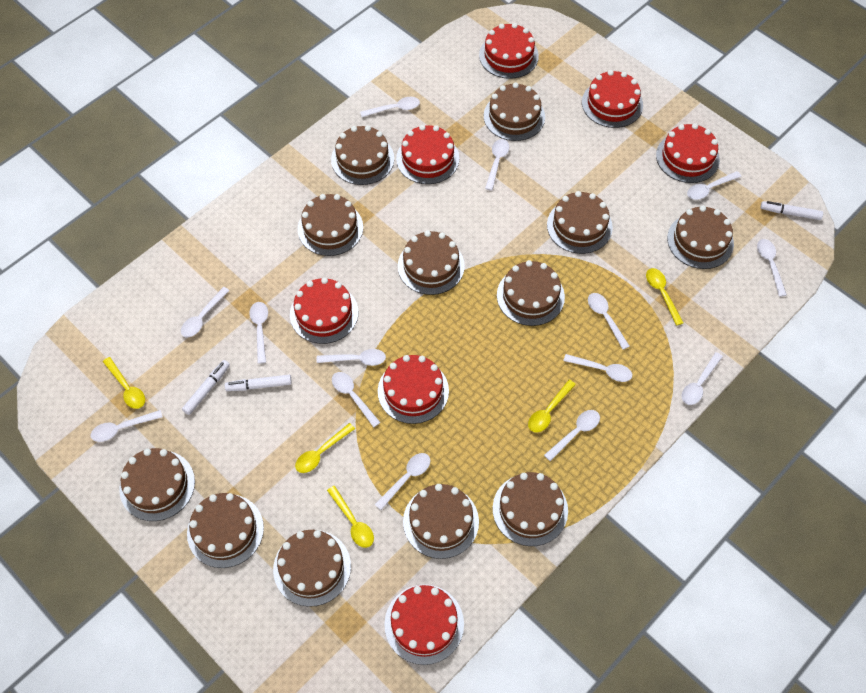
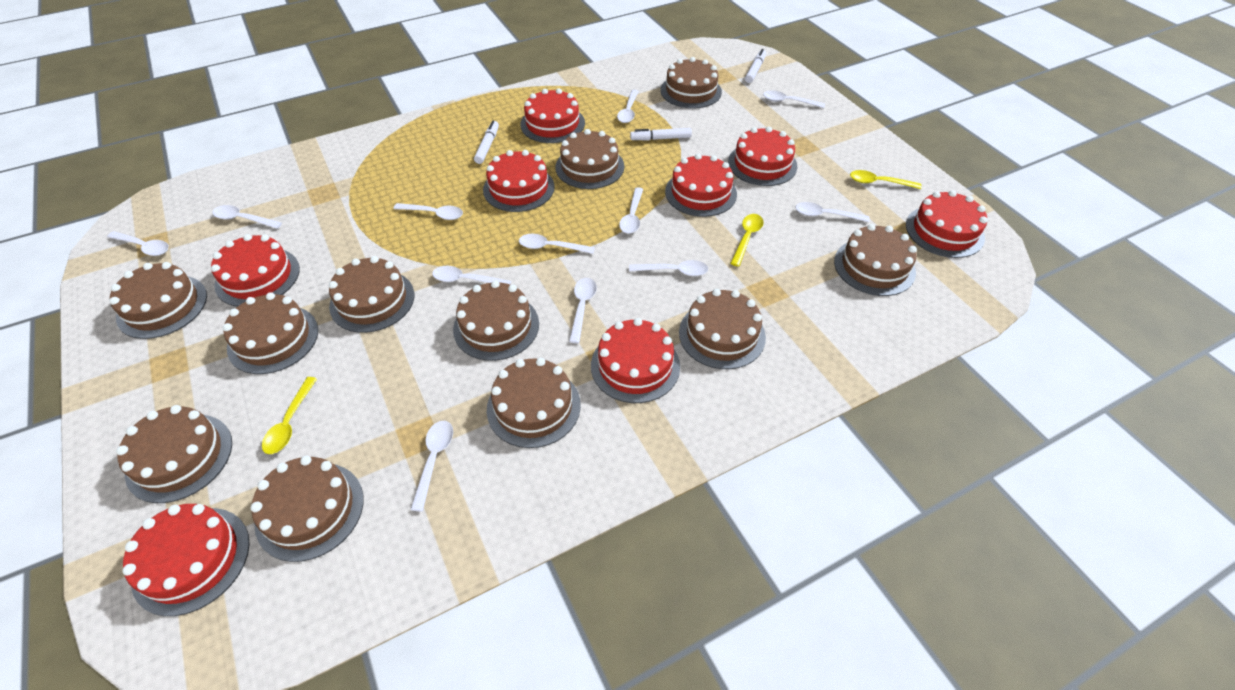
brown cake: 12 -> 11
red cake: 7 -> 8
white spoon: 14 -> 12
yellow spoon: 5 -> 3

